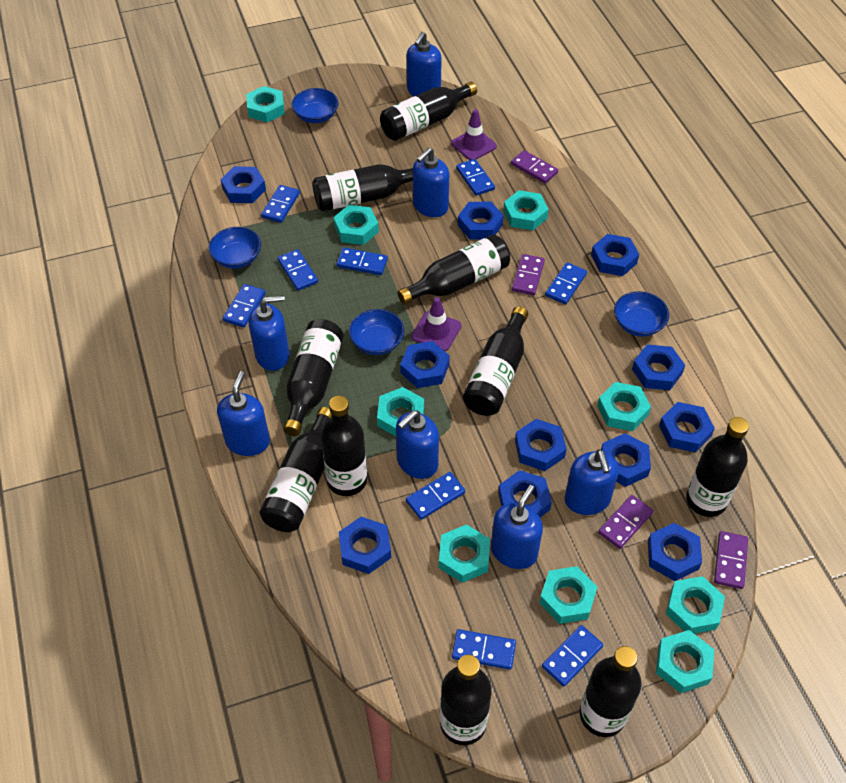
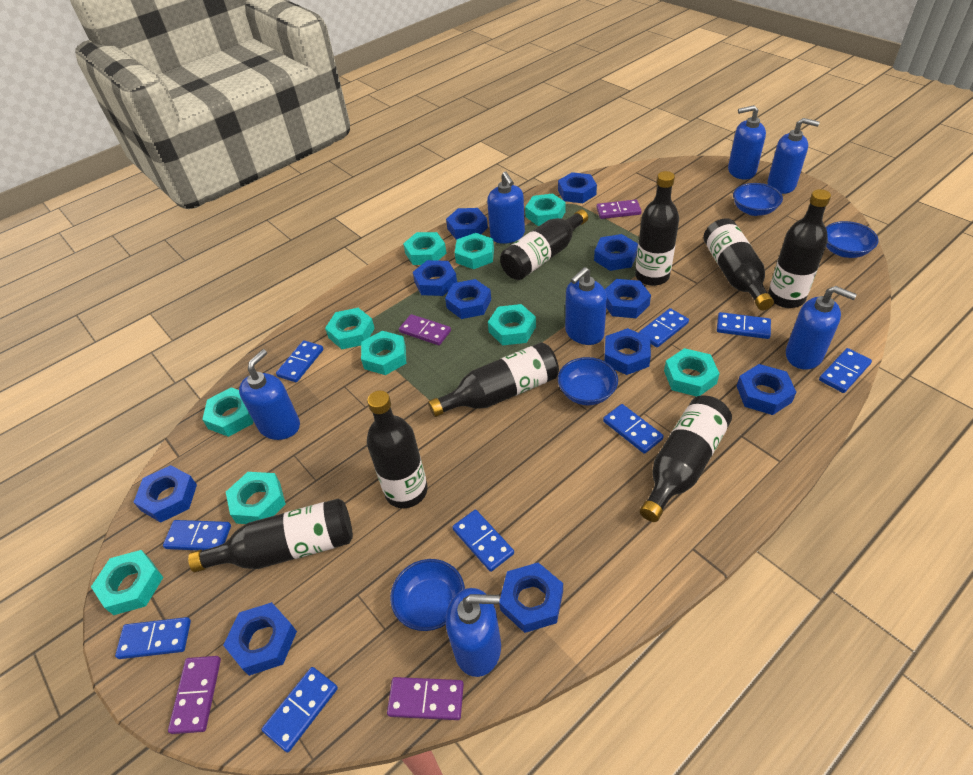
black bottle: 10 -> 8
purple traffic cone: 2 -> 0
turquoise nut: 9 -> 10

